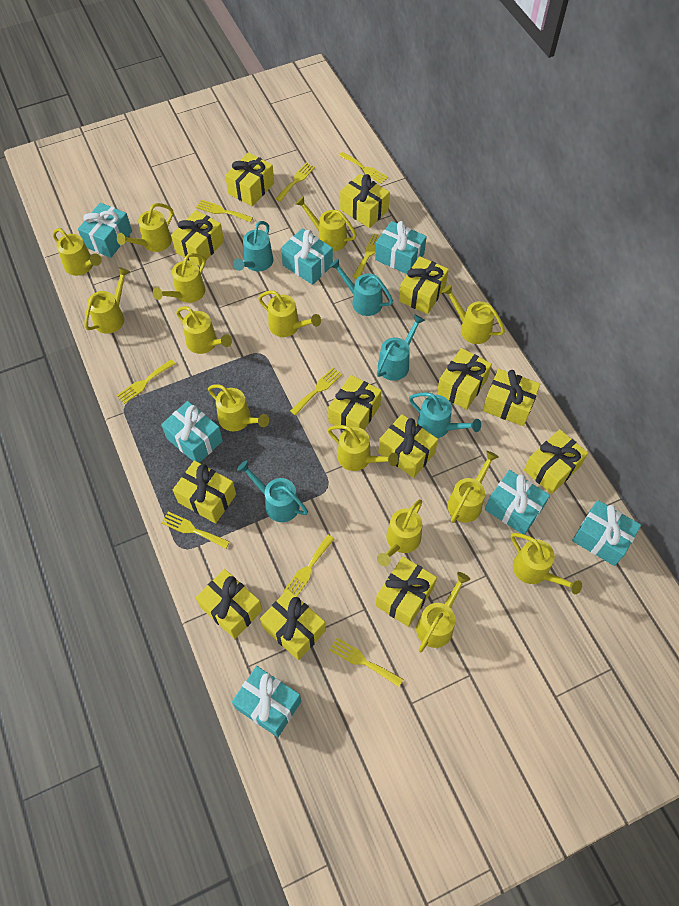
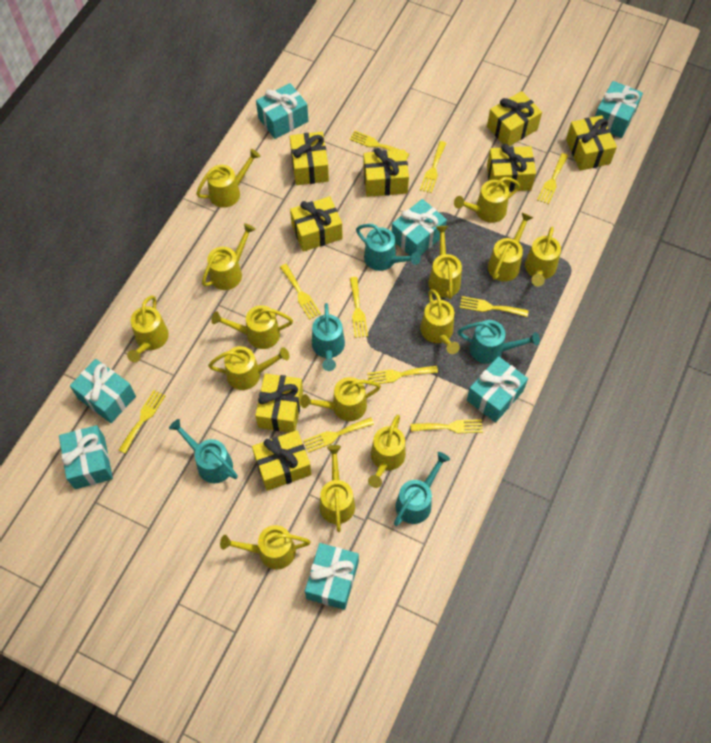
yellow fork: 9 -> 10
yellow gift: 13 -> 8

